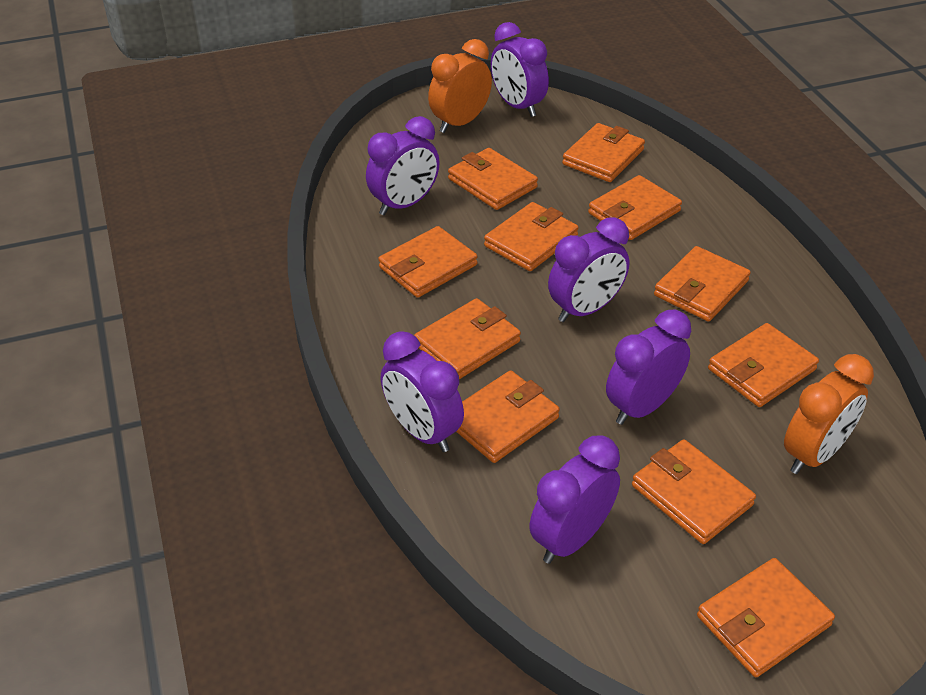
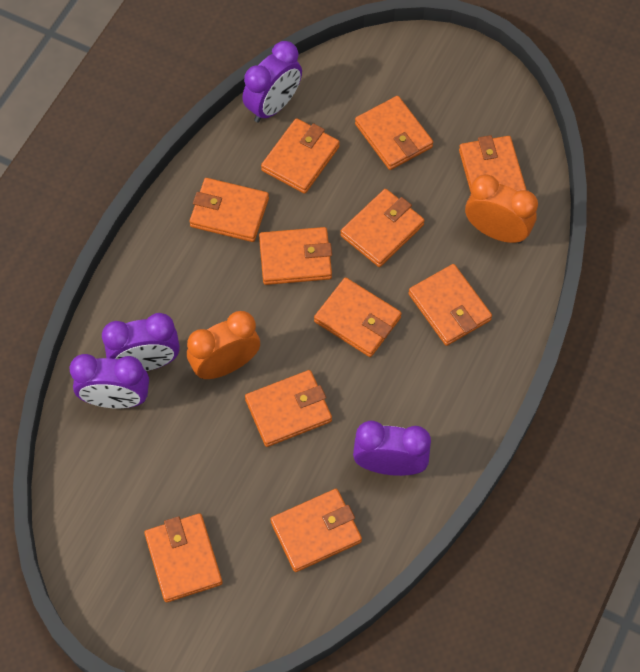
purple clock: 6 -> 4

